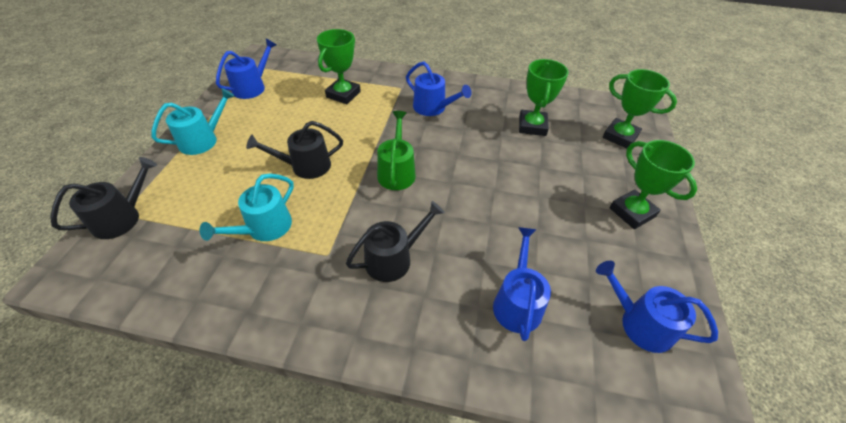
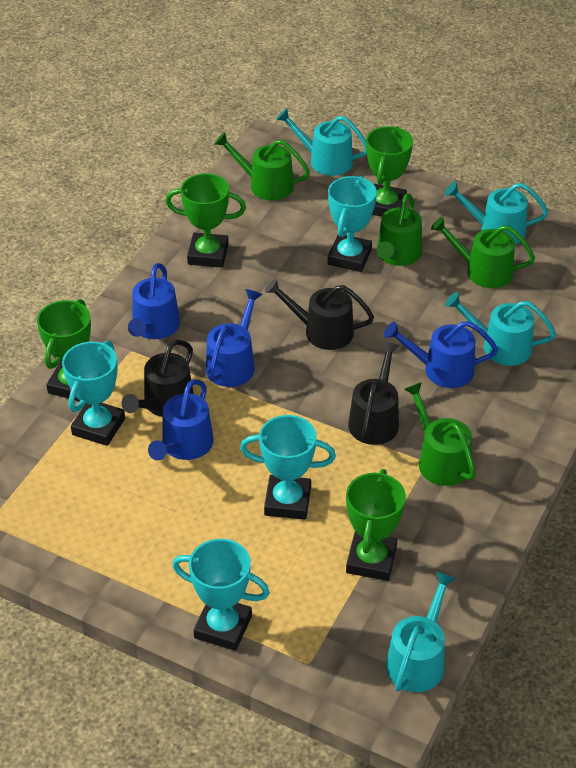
green watering can: 1 -> 4
turquoise trophy: 0 -> 4
turquoise watering can: 2 -> 4

